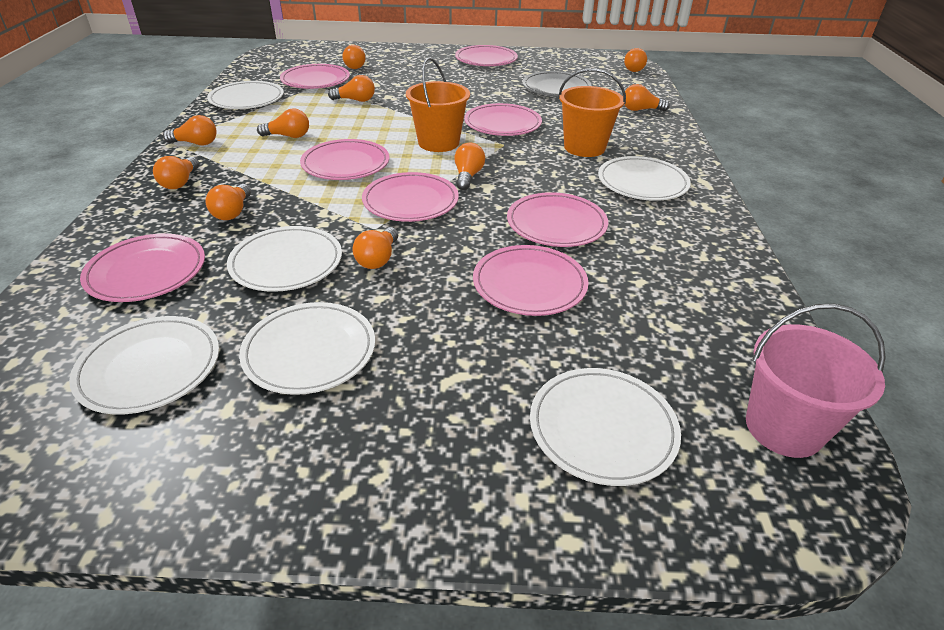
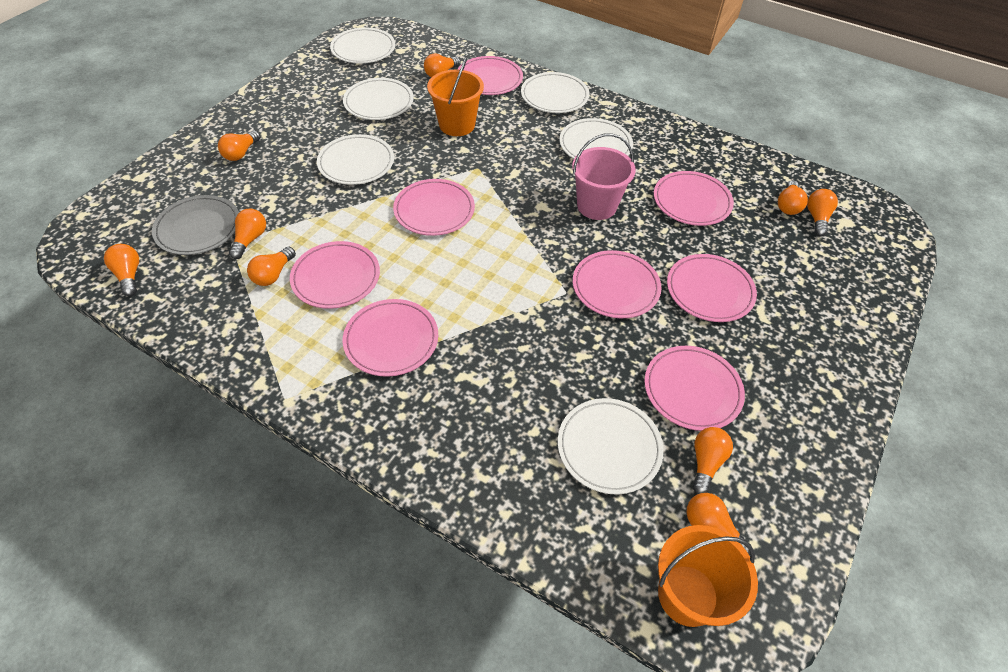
orange light bulb: 10 -> 9

